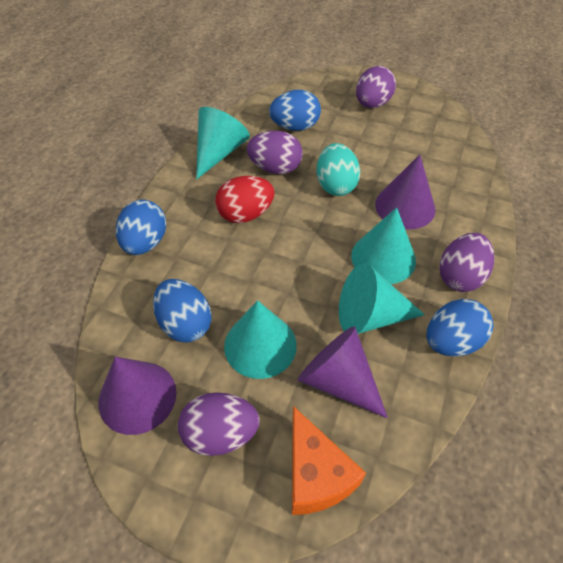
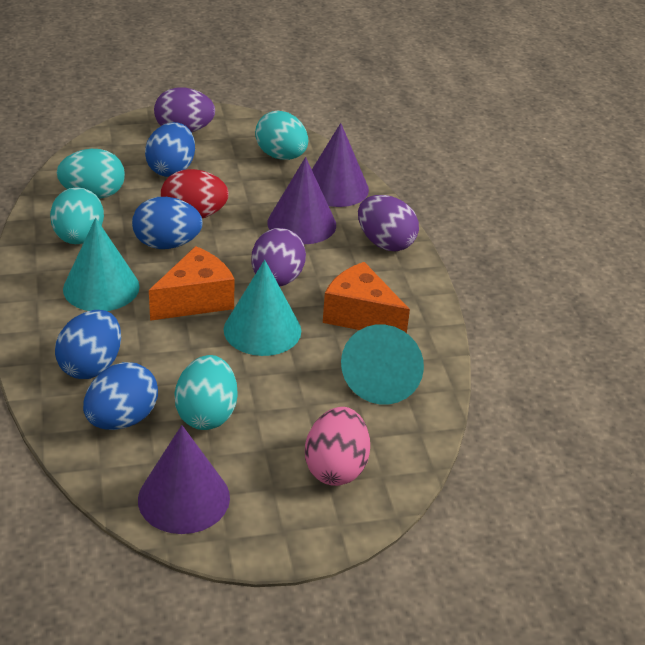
orange cheese: 1 -> 2
pink egg: 0 -> 1
purple egg: 4 -> 3
turquoise cone: 4 -> 3
turquoise egg: 1 -> 4

